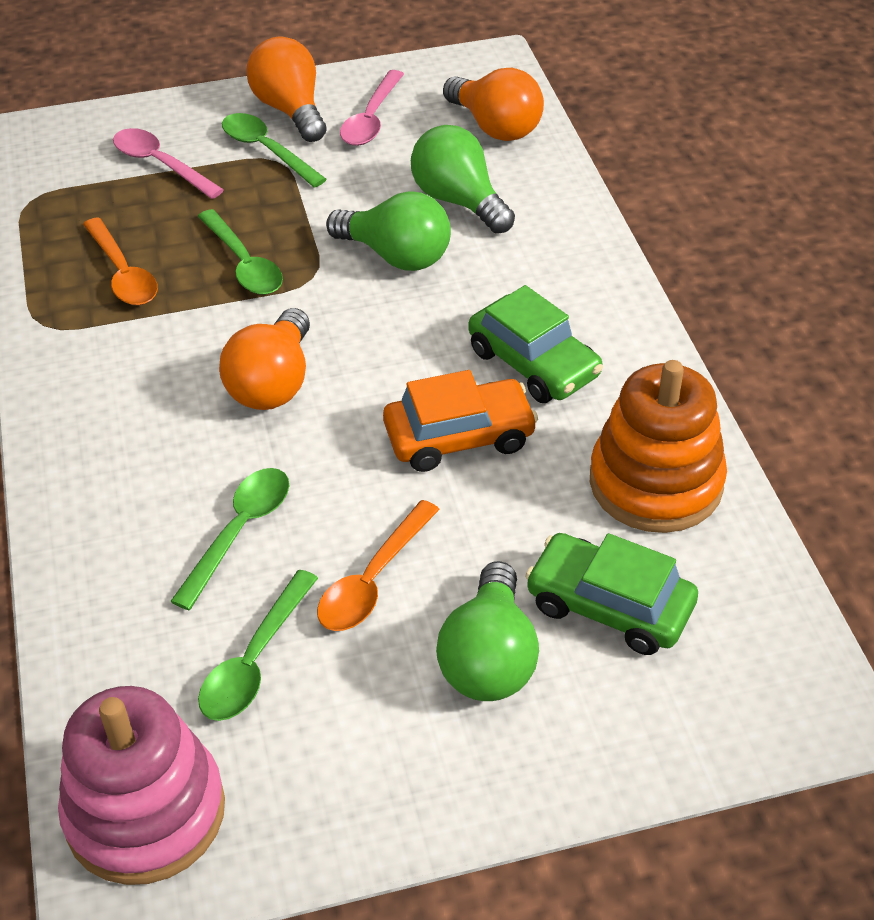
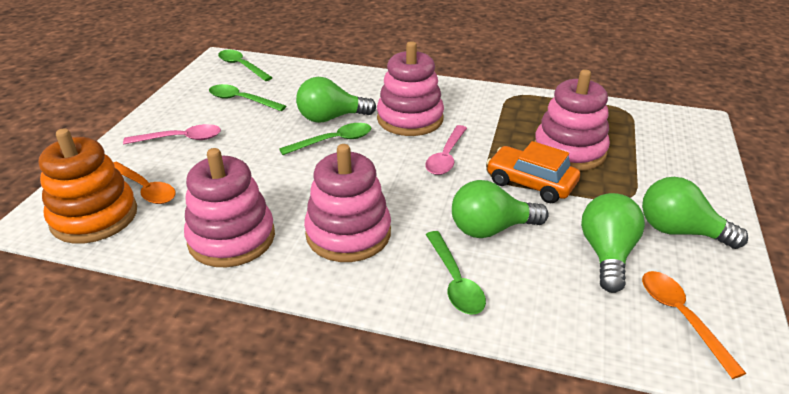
green car: 2 -> 0
green light bulb: 3 -> 4
orange light bulb: 3 -> 0
pink stacking toy: 1 -> 4

